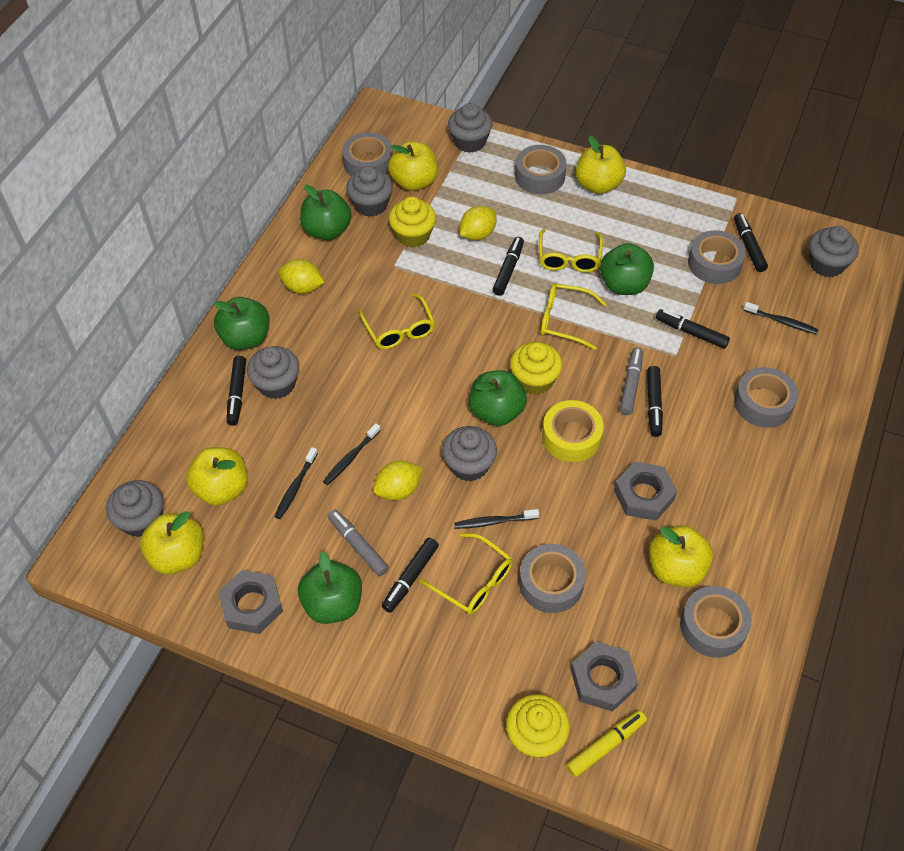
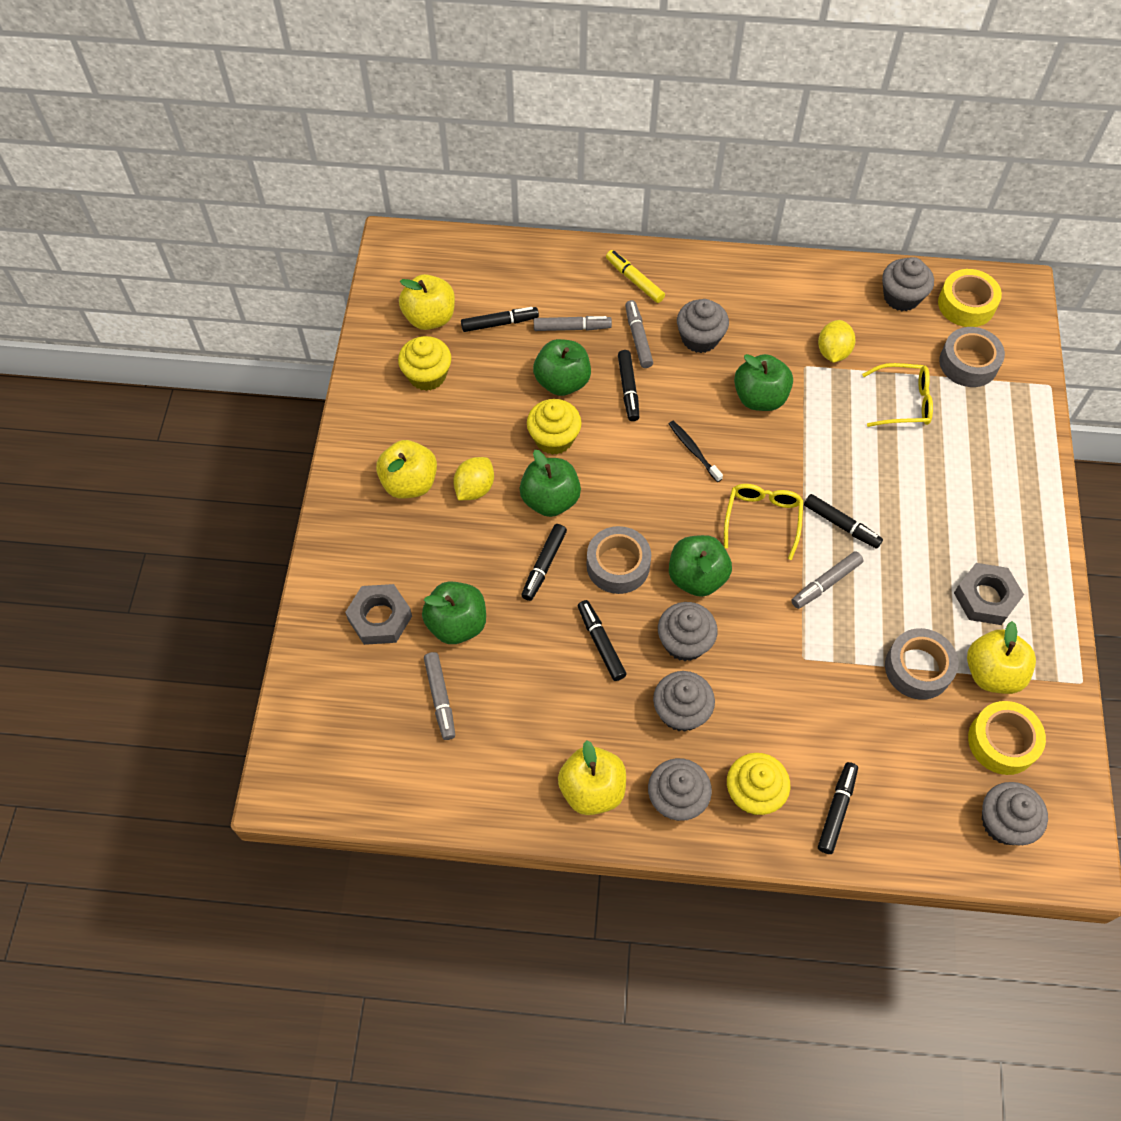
black toothbrush: 4 -> 1
grey marker: 2 -> 4
grey nut: 3 -> 2
grey tape: 6 -> 3
yellow apple: 5 -> 4
yellow glasses: 4 -> 2
yellow lemon: 3 -> 2
yellow tape: 1 -> 2

